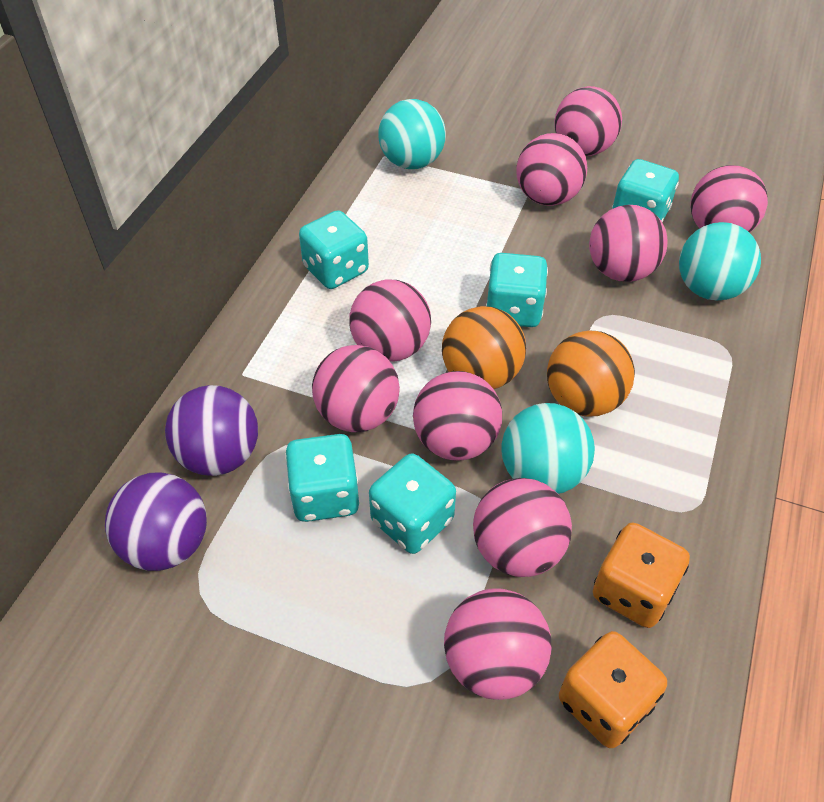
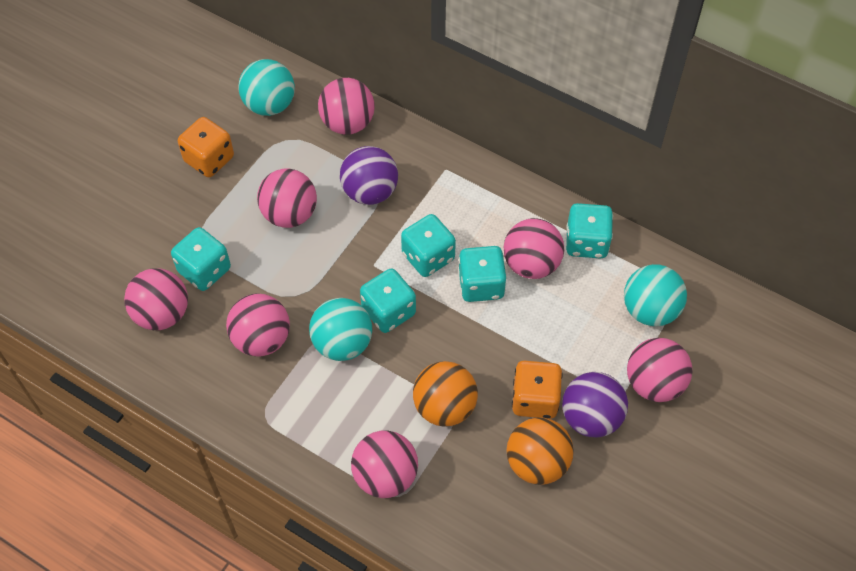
pink ball: 9 -> 7

